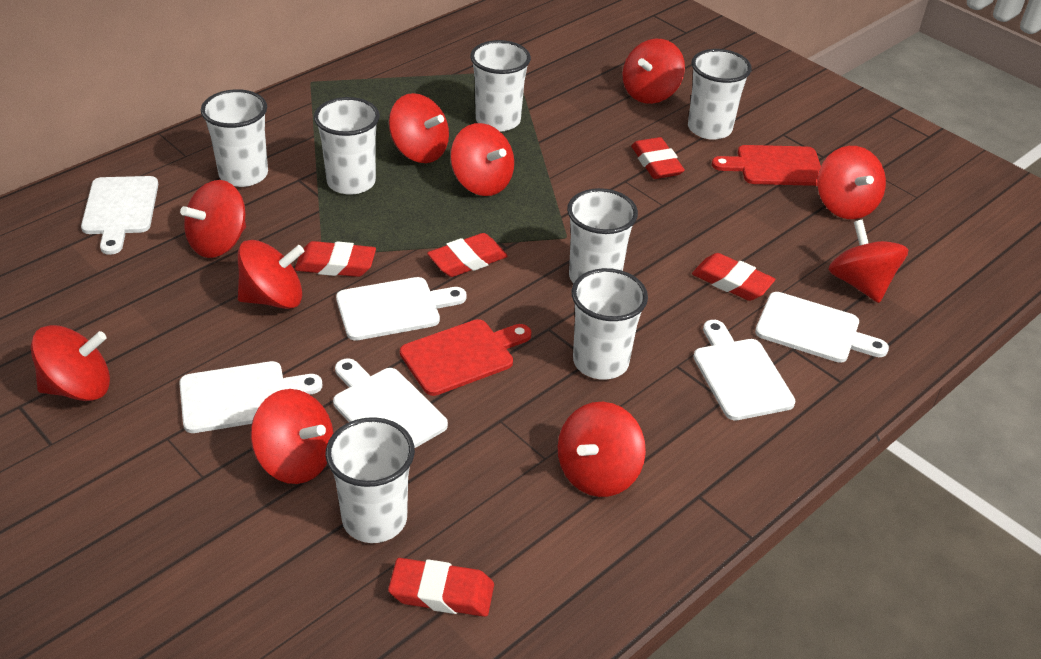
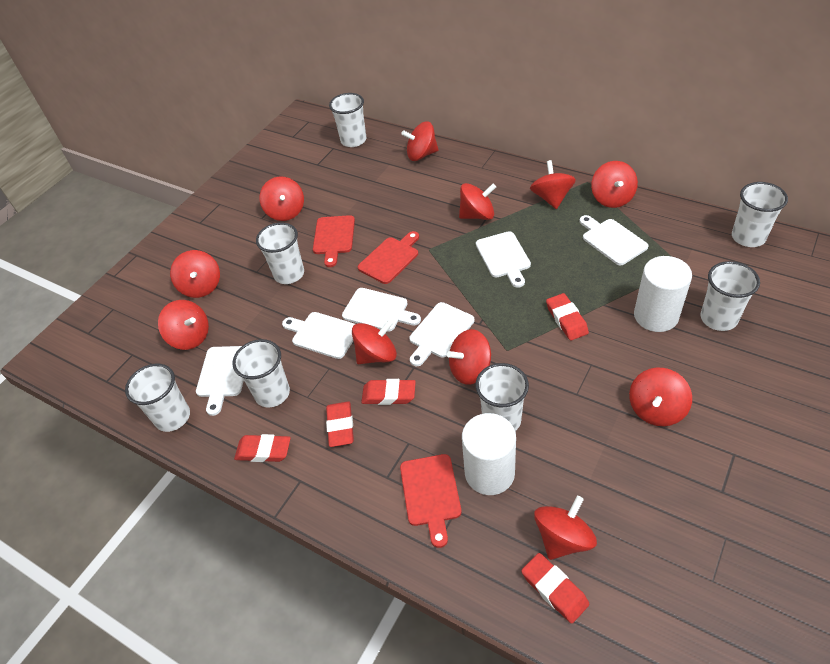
red cutting board: 2 -> 3
red spinning top: 10 -> 11
white cylinder: 0 -> 2

